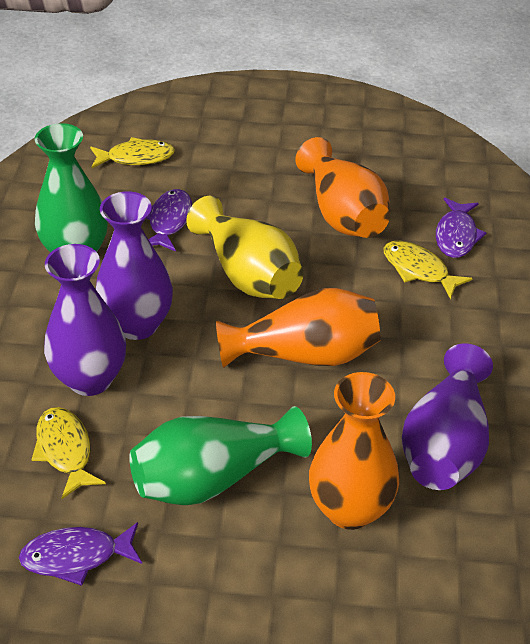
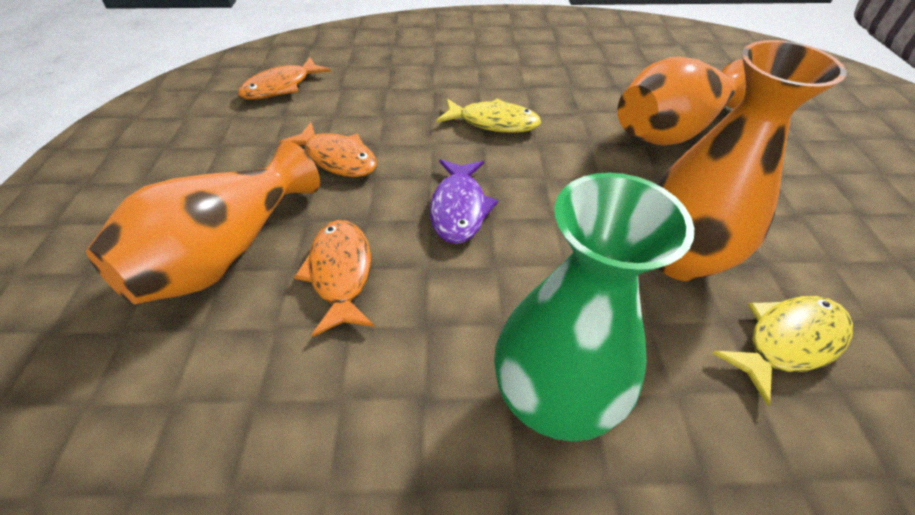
green vase: 2 -> 1
orange fish: 0 -> 3
purple fish: 3 -> 1
purple vase: 3 -> 0
yellow fish: 3 -> 2
yellow vase: 1 -> 0

